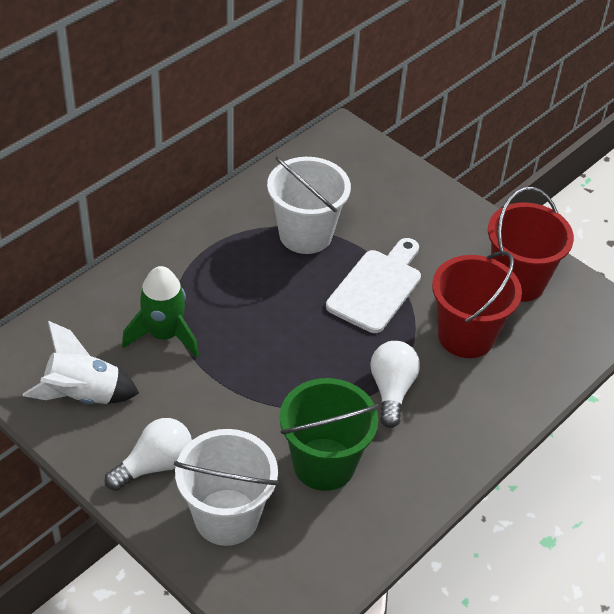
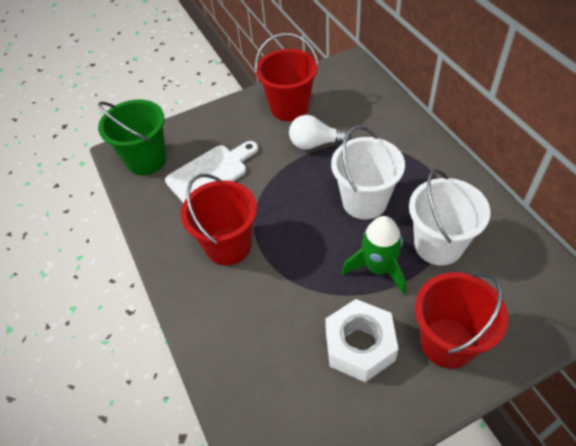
red bucket: 2 -> 3
white light bulb: 2 -> 1
white nut: 0 -> 1
white rocket: 1 -> 0

